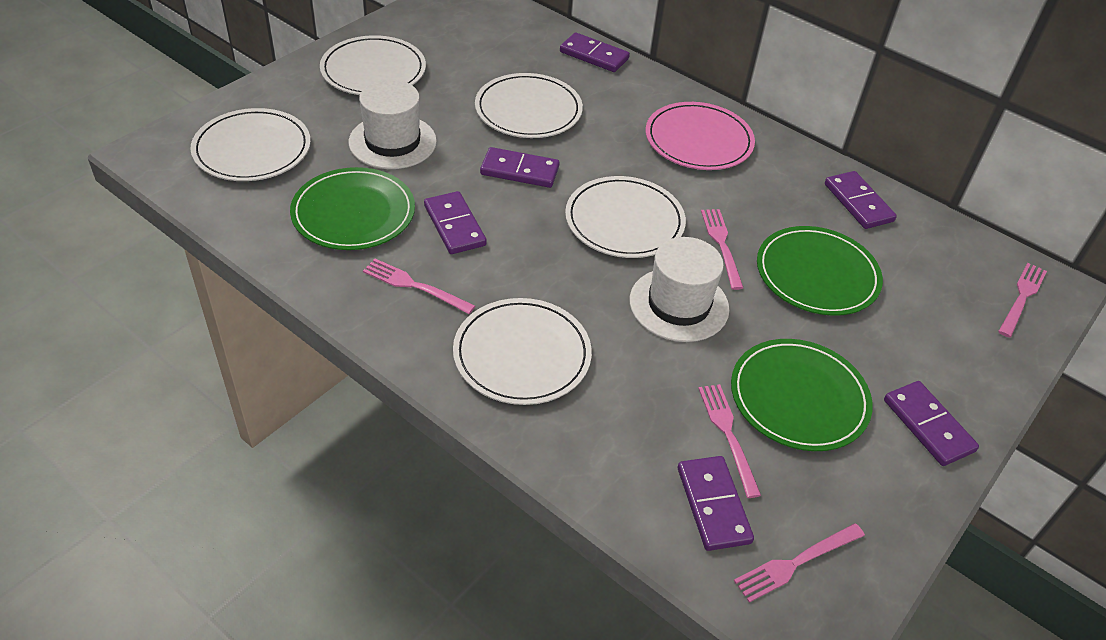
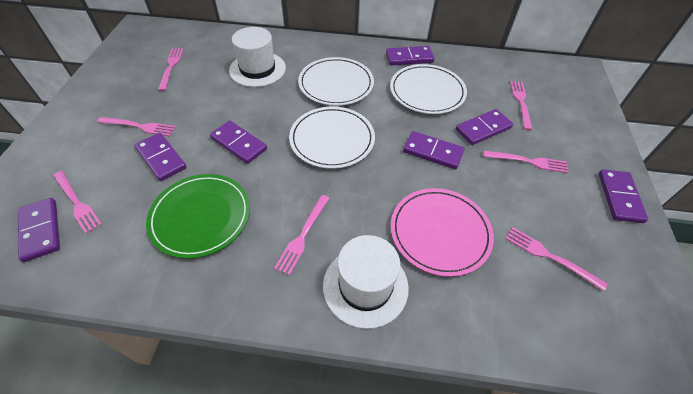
green plate: 3 -> 1
pink fork: 5 -> 7
purple domino: 6 -> 7
white plate: 5 -> 3

